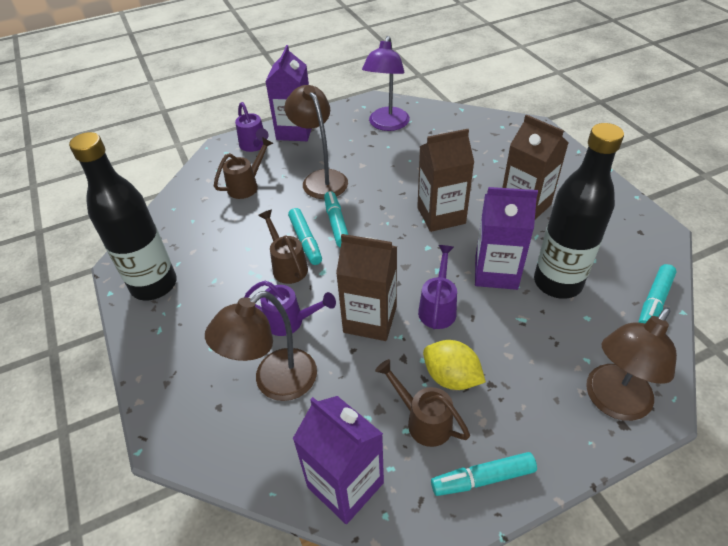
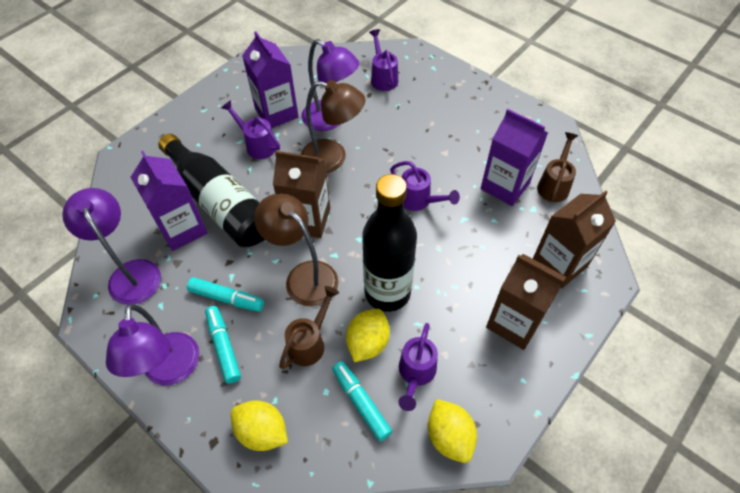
brown lamp: 3 -> 2
brown watering can: 3 -> 2
purple lamp: 1 -> 3
purple watering can: 3 -> 4
turquoise marker: 4 -> 3
yellow lemon: 1 -> 3

